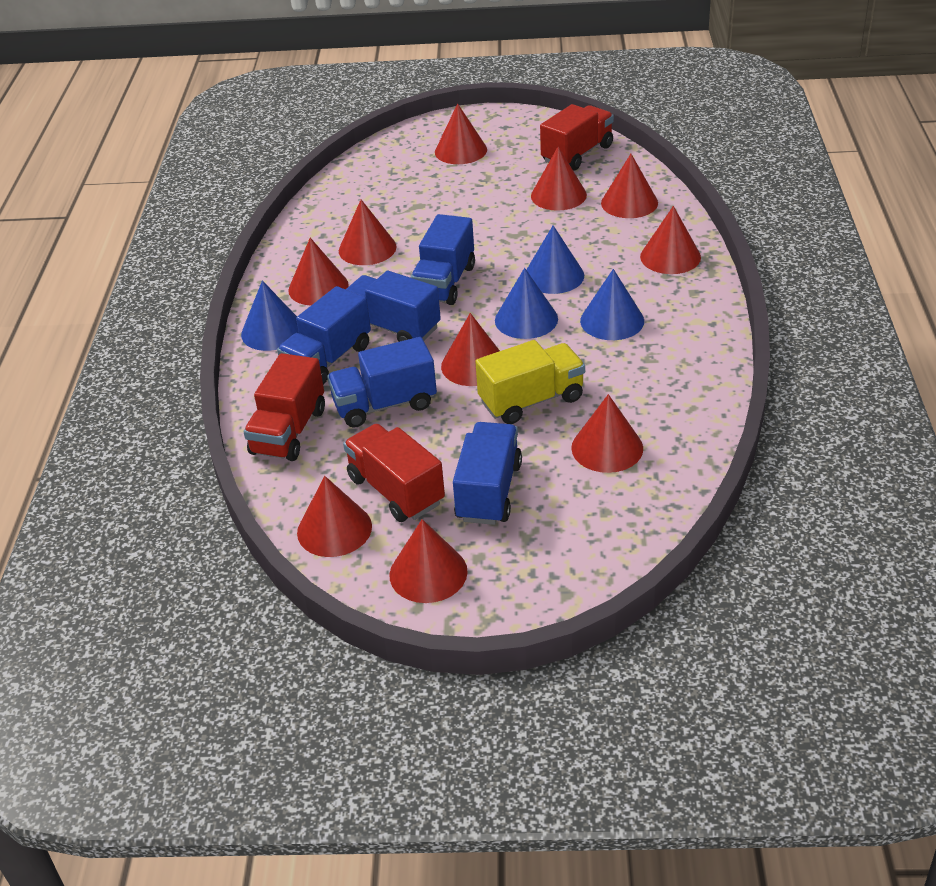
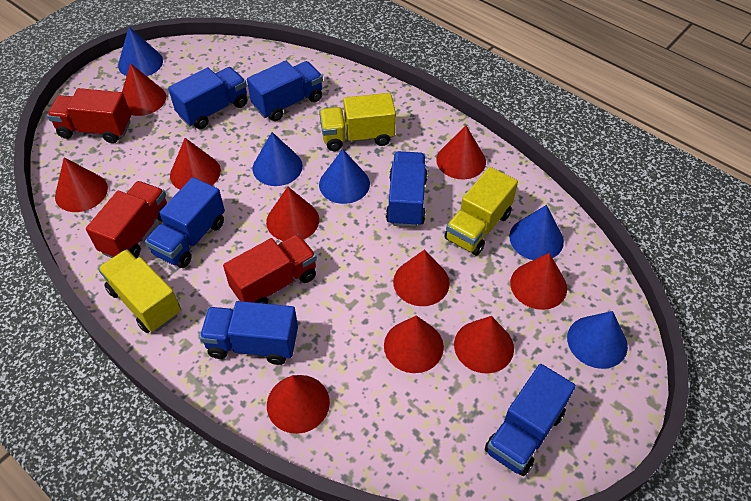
blue cone: 4 -> 5
blue truck: 5 -> 6
yellow truck: 1 -> 3

